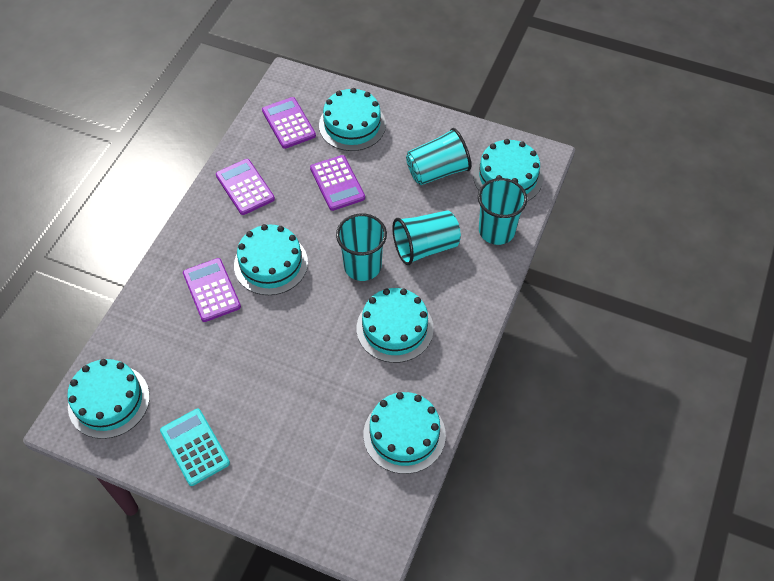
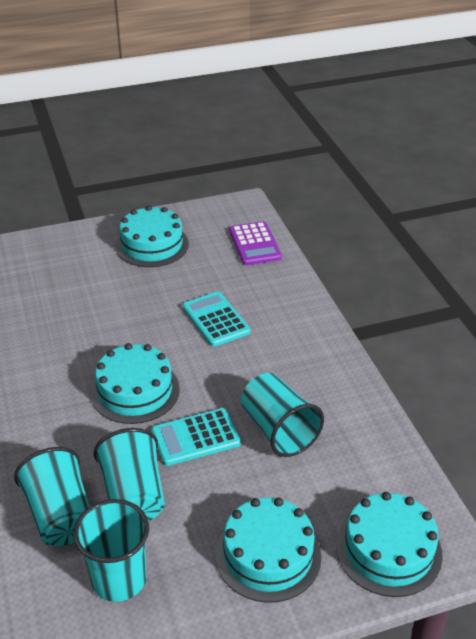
purple calculator: 4 -> 1
turquoise cake: 6 -> 4
turquoise calculator: 1 -> 2

